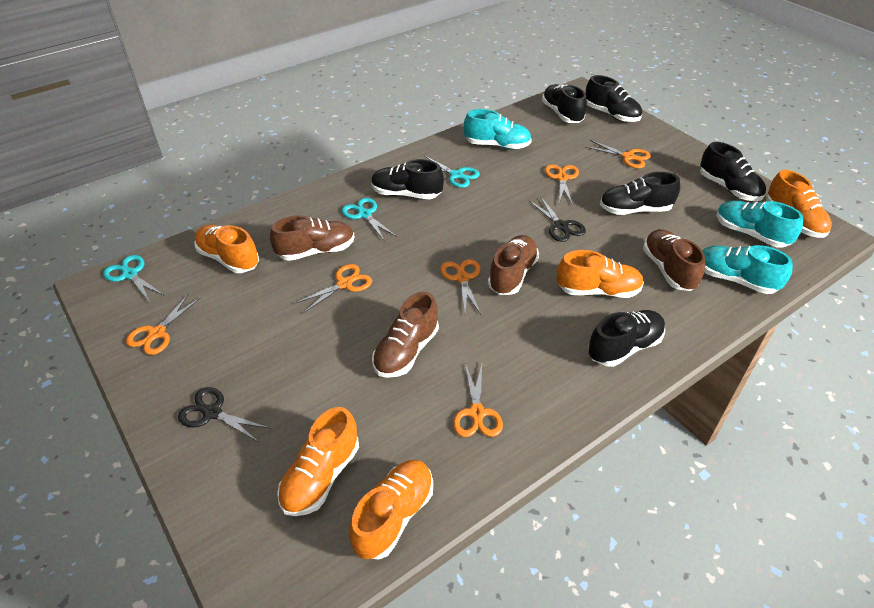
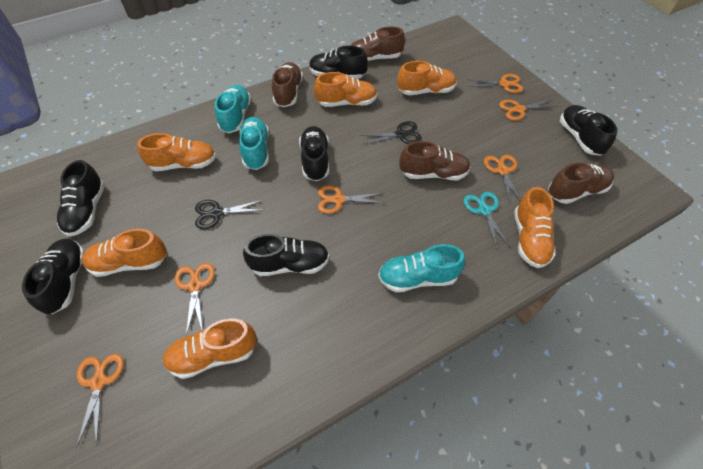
orange shoe: 5 -> 6
turquoise scissors: 3 -> 1

